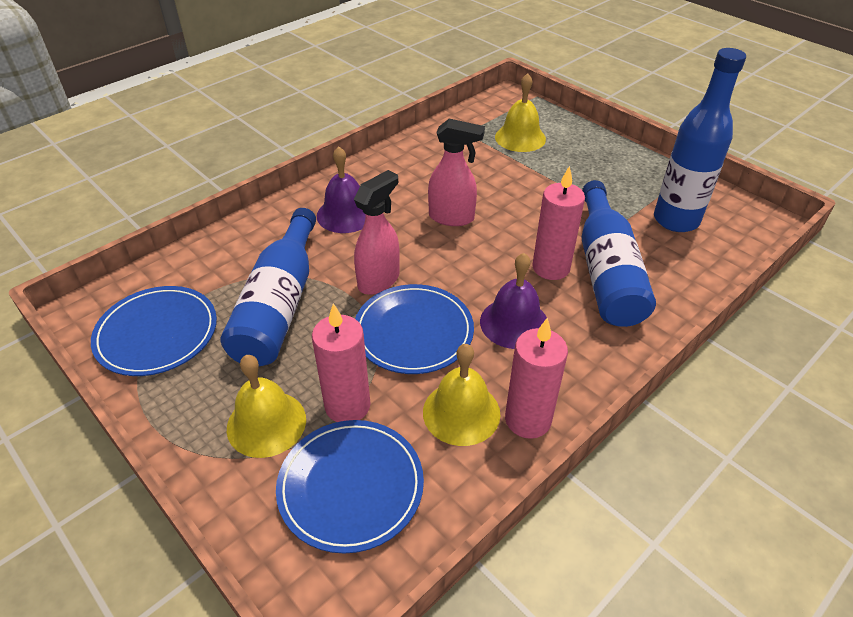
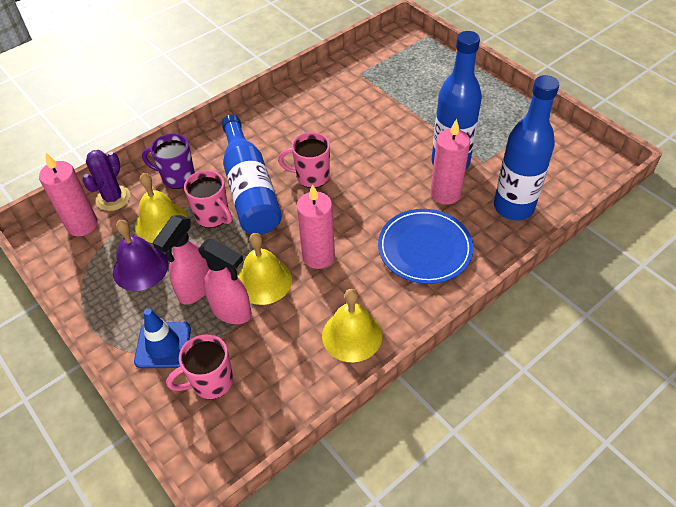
blue plate: 3 -> 1
blue traffic cone: 0 -> 1
pink mug: 0 -> 3
purple bell: 2 -> 1
purple cactus: 0 -> 1
purple mug: 0 -> 1

